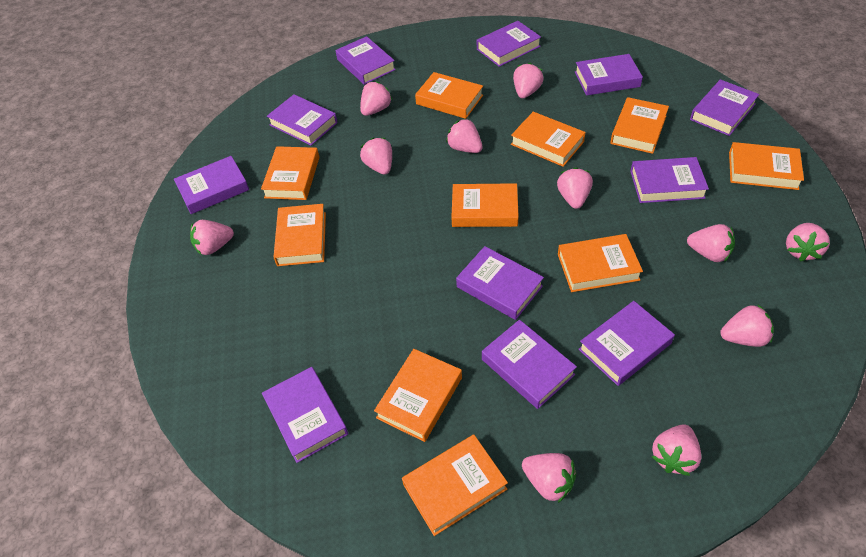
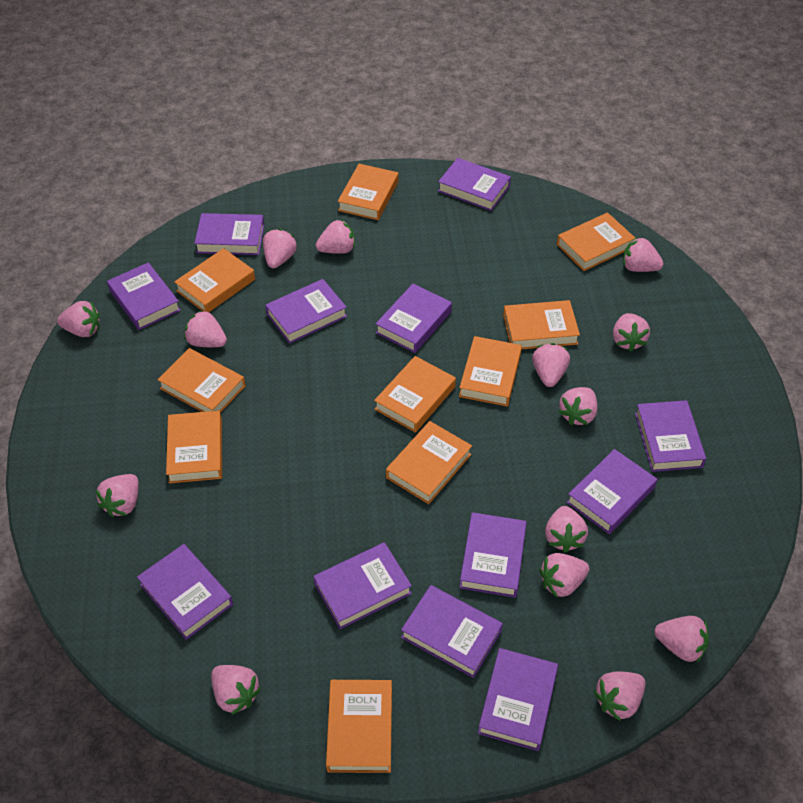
pink strawberry: 11 -> 14
purple book: 11 -> 12

